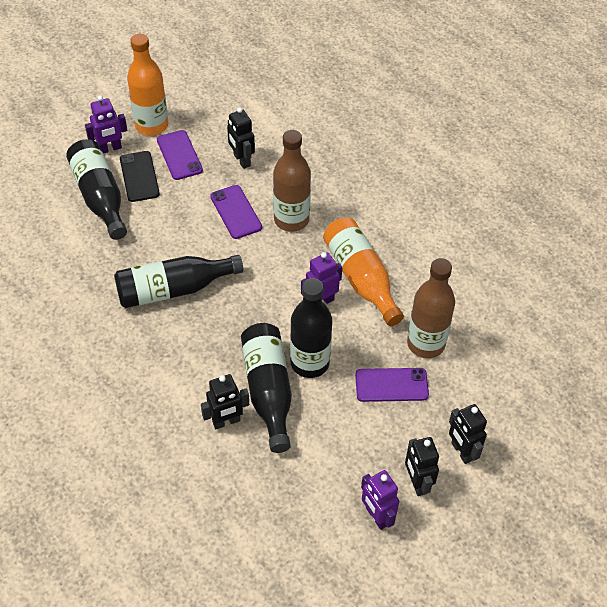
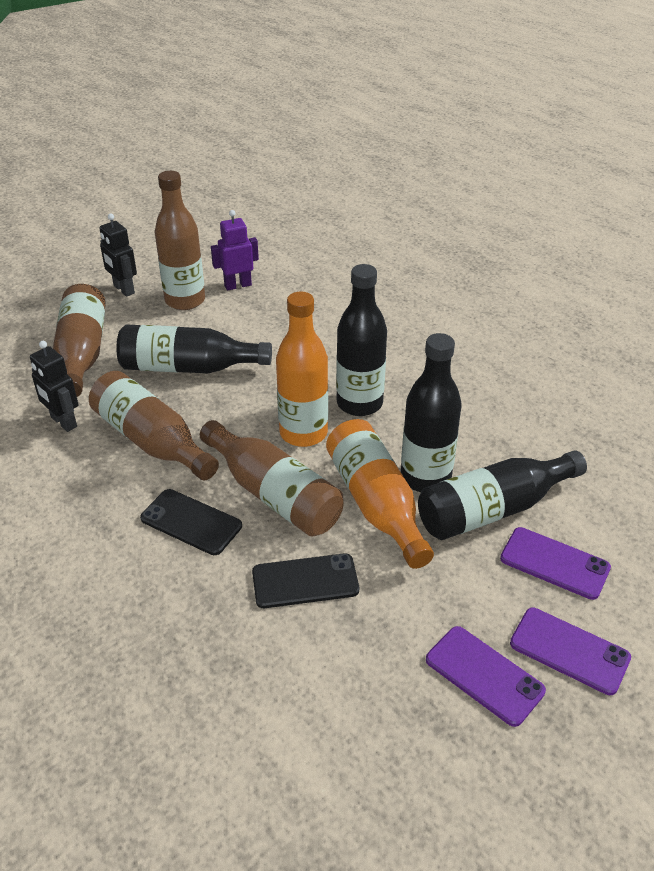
black phone: 1 -> 2
black robot: 4 -> 2
brown bottle: 2 -> 4
purple robot: 3 -> 1

